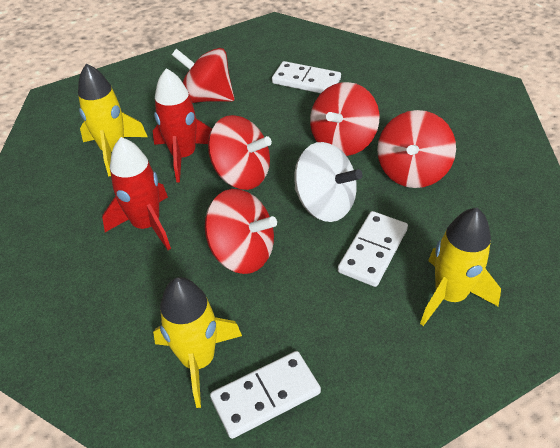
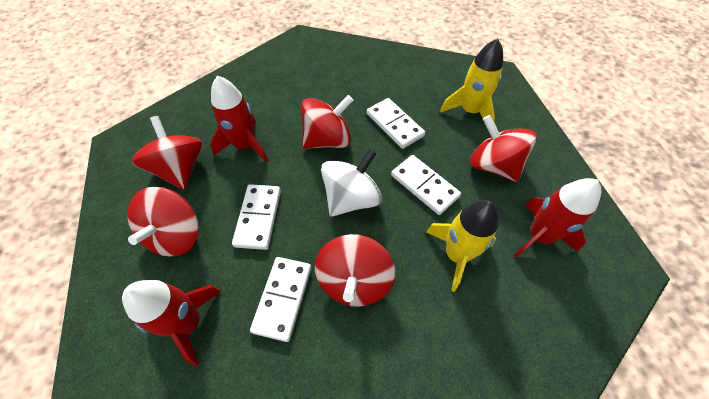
red rocket: 2 -> 3
white domino: 3 -> 4
yellow rocket: 3 -> 2

